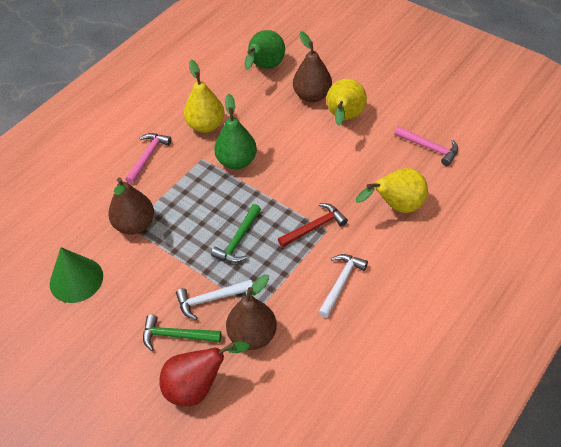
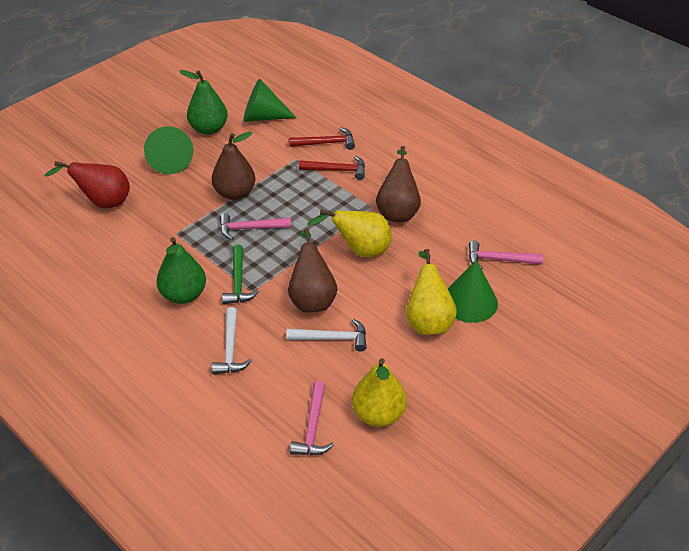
green cone: 1 -> 3
green hammer: 2 -> 1
pink hammer: 2 -> 3
red hammer: 1 -> 2

